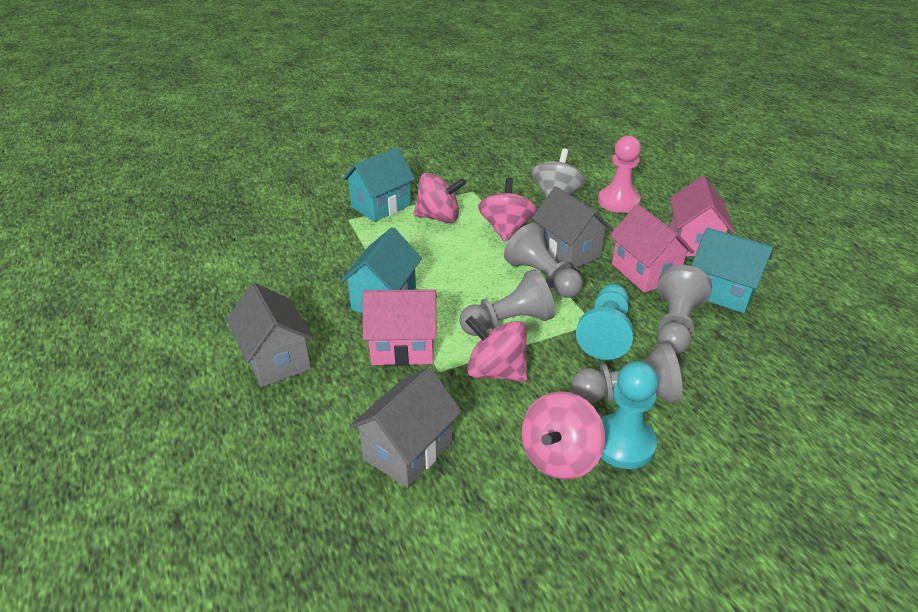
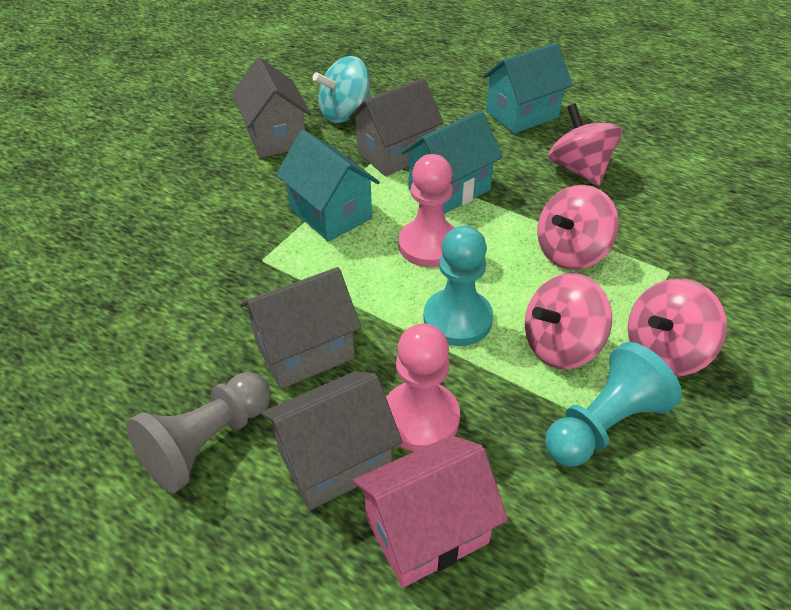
grey house: 3 -> 4
grey pawn: 4 -> 1
grey spinning top: 1 -> 0
pink house: 3 -> 1
pink pawn: 1 -> 2
turquoise spinning top: 0 -> 1

